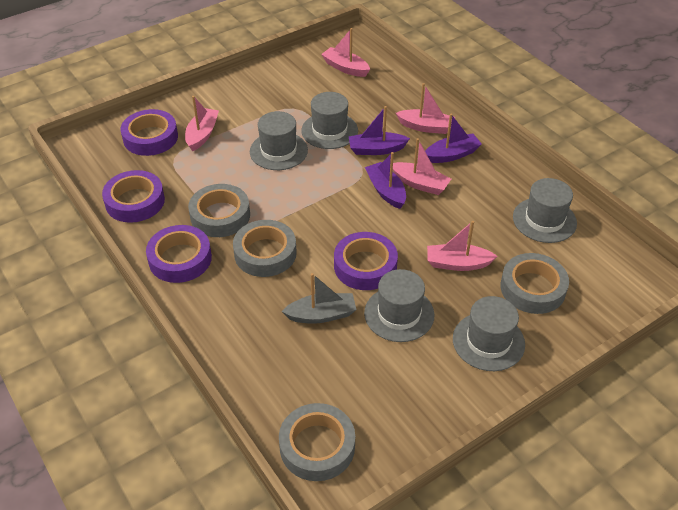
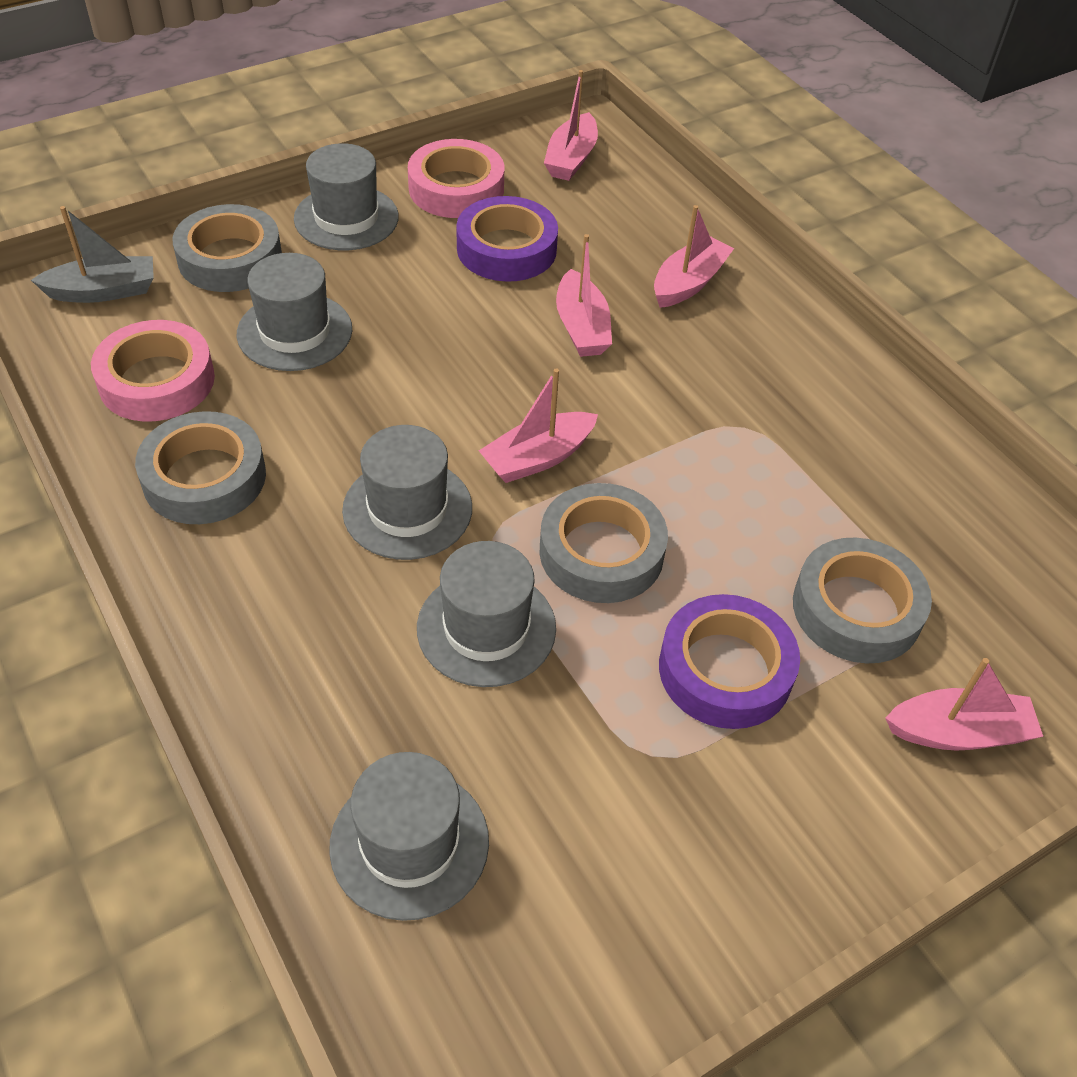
pink tape: 0 -> 2
purple boat: 3 -> 0
purple tape: 4 -> 2

